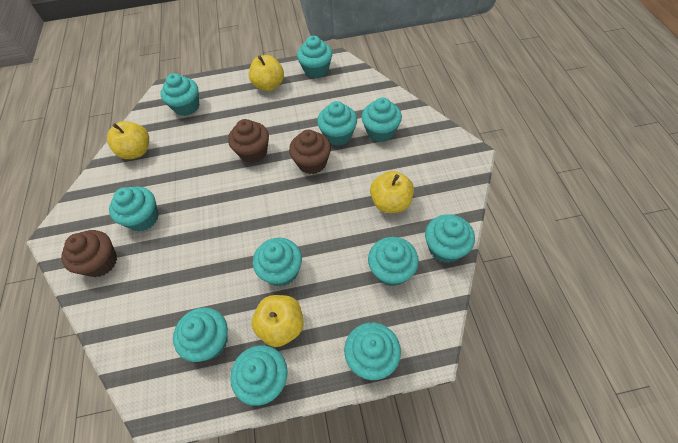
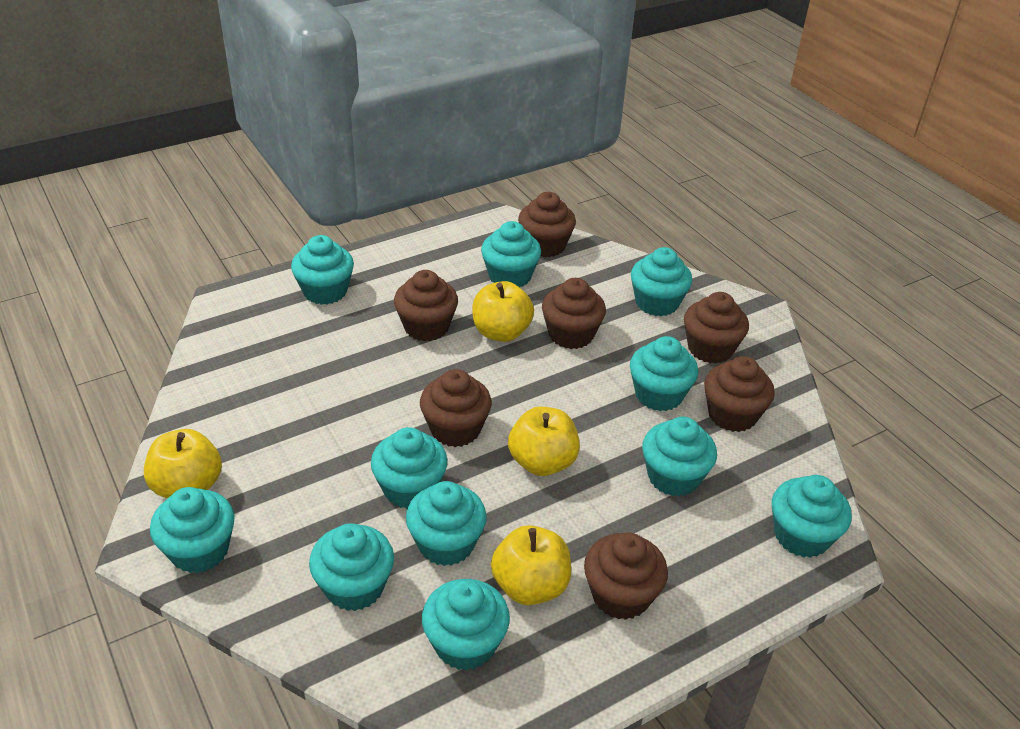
brown cupcake: 3 -> 7

